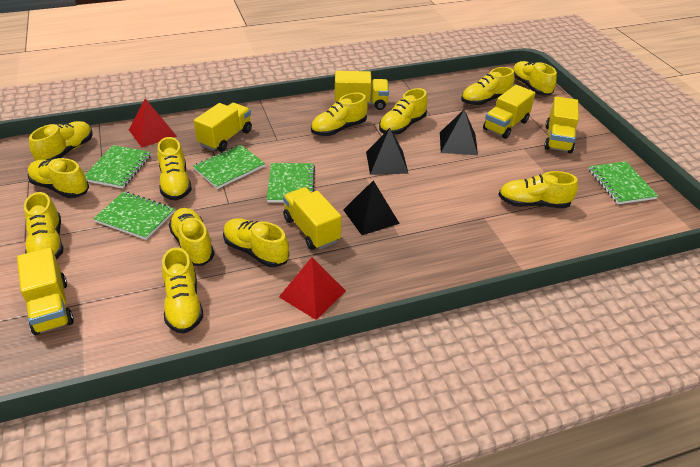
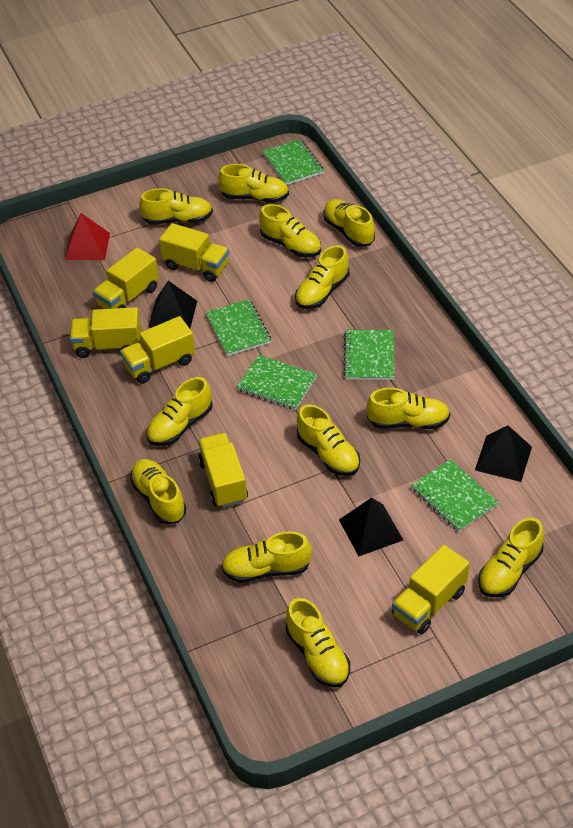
red pyramid: 2 -> 1

